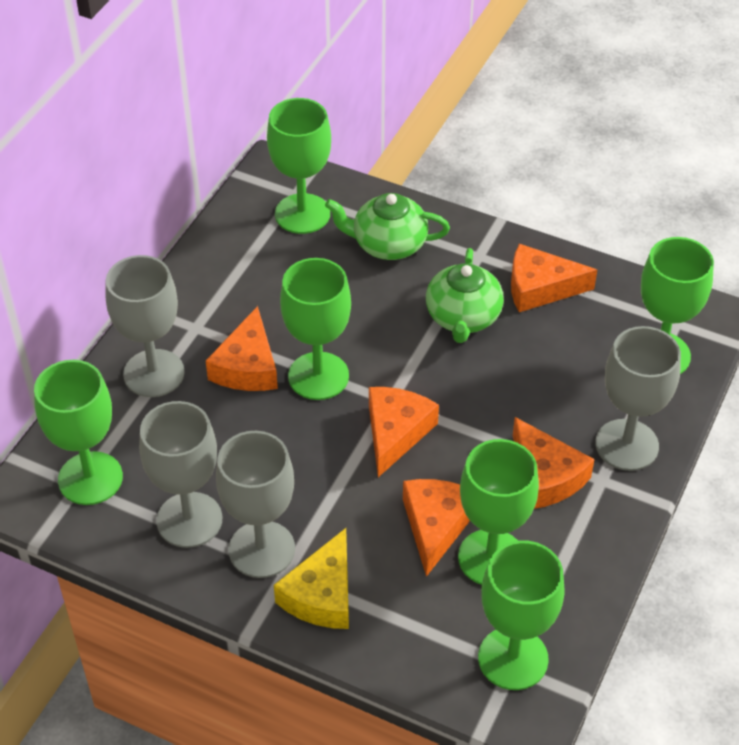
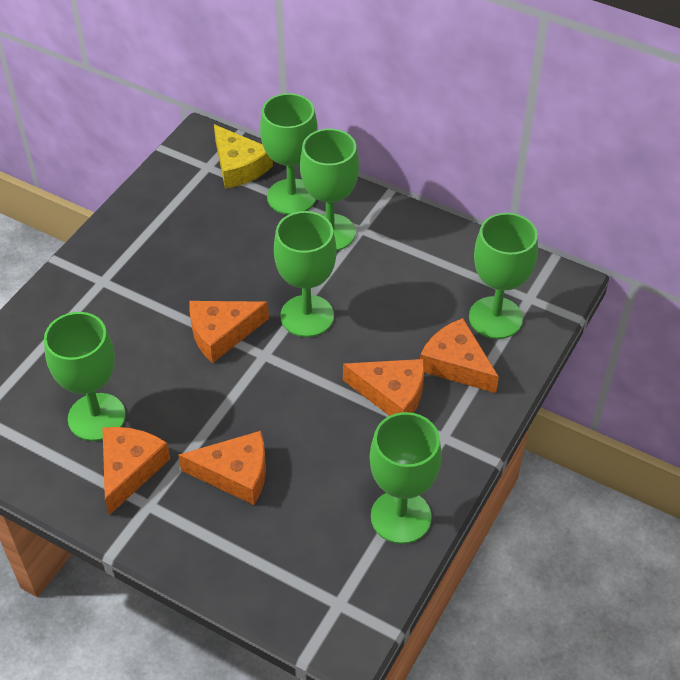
green teapot: 2 -> 0
grey goblet: 4 -> 0

